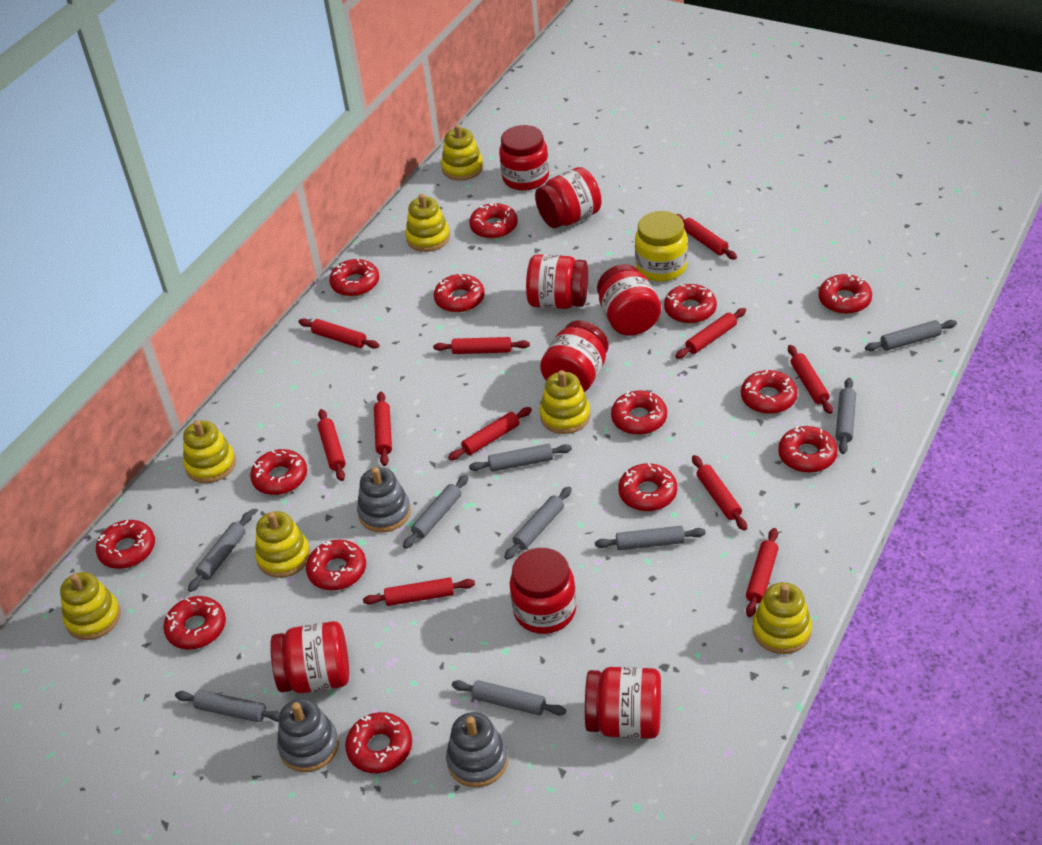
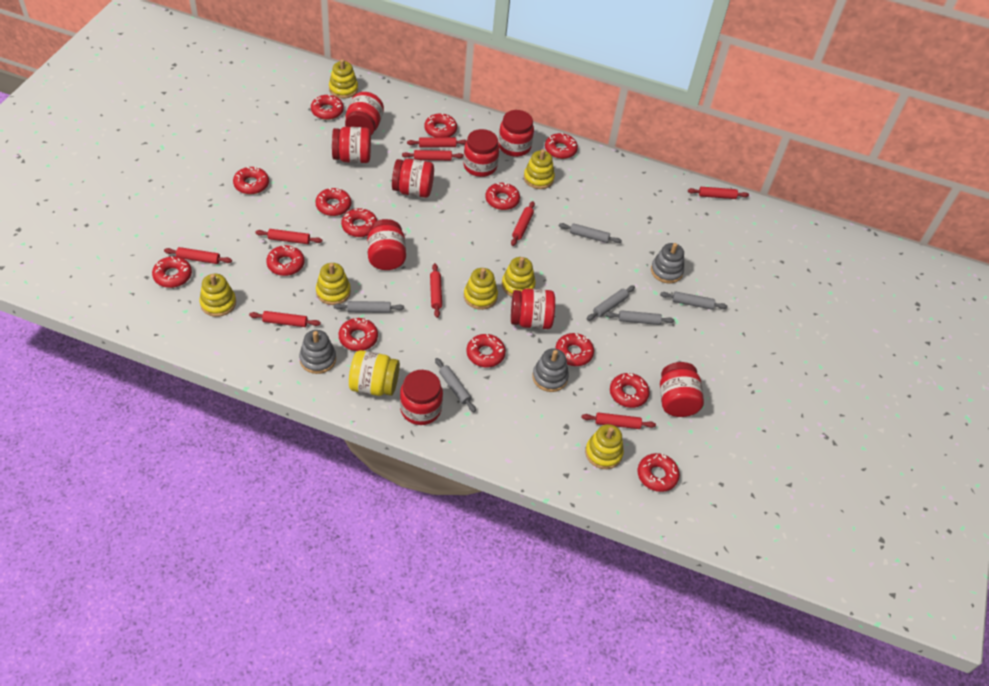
grey rolling pin: 9 -> 6
red jar: 8 -> 9
red rolling pin: 11 -> 9

